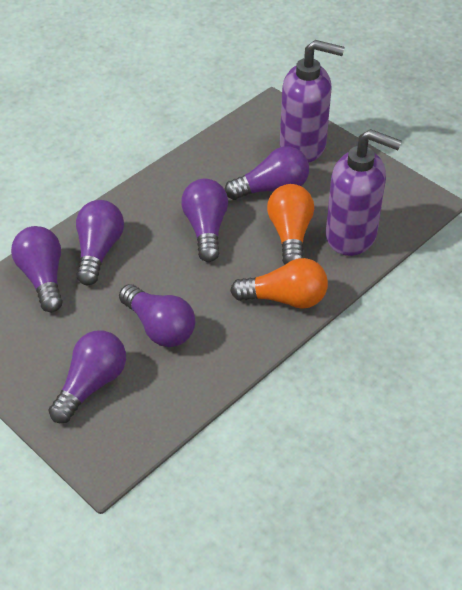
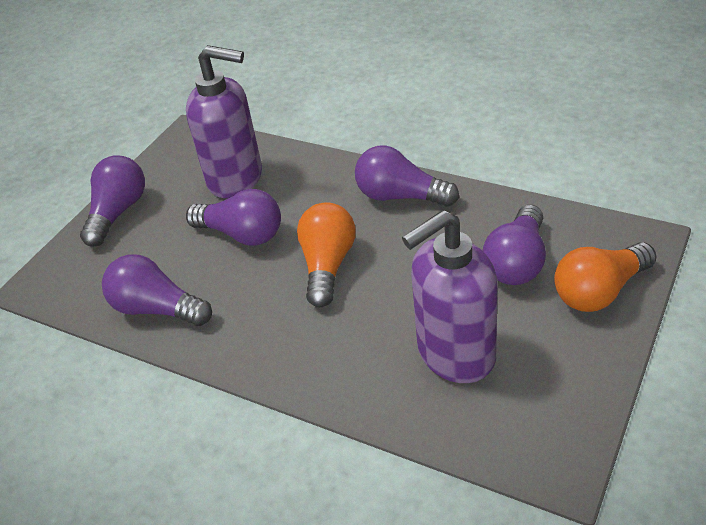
purple light bulb: 6 -> 5

